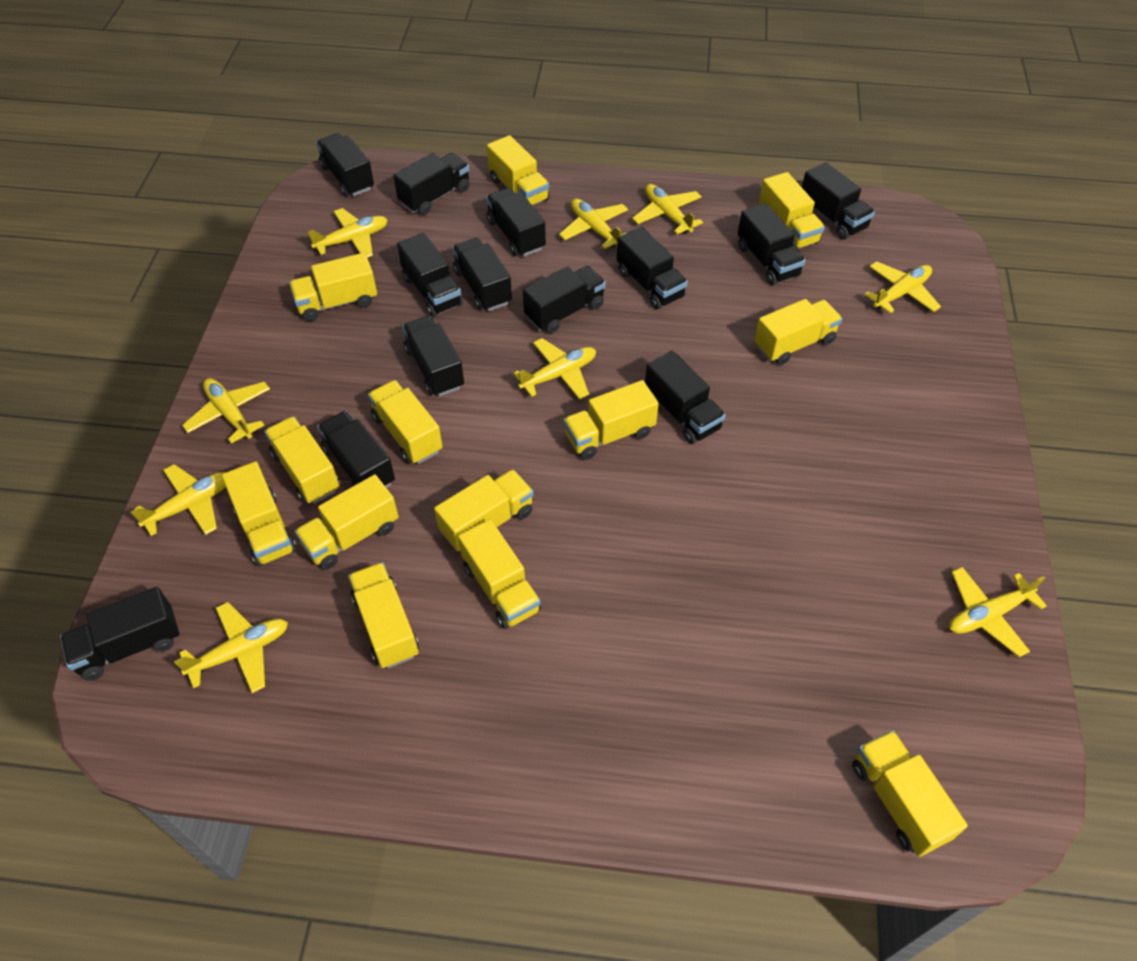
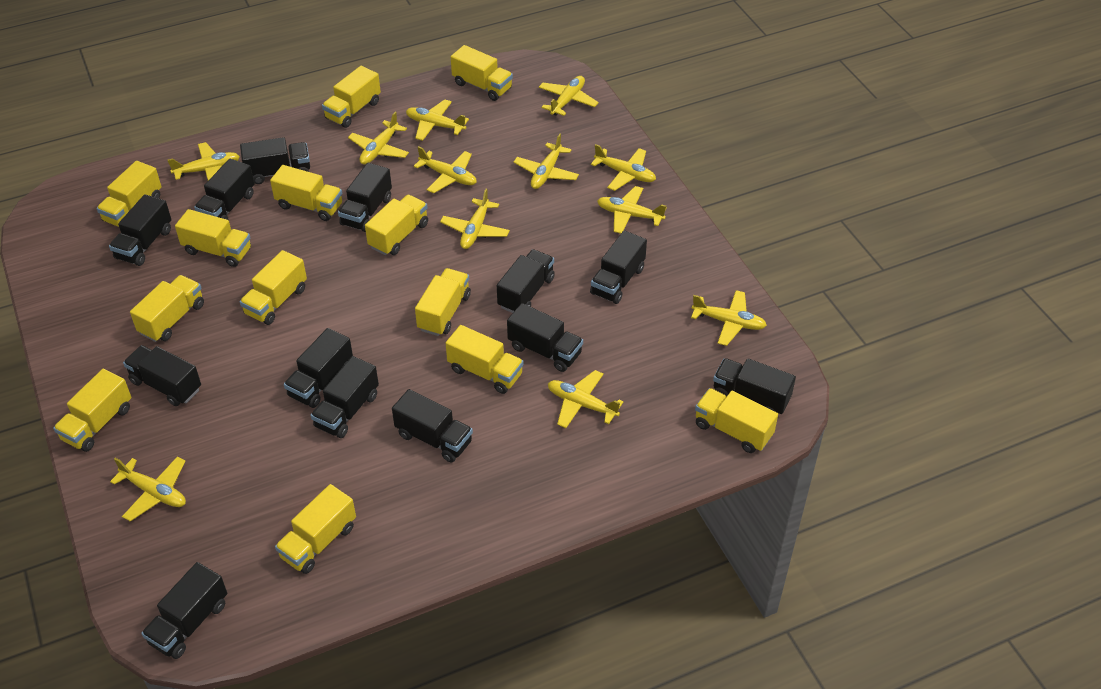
yellow plane: 9 -> 12

